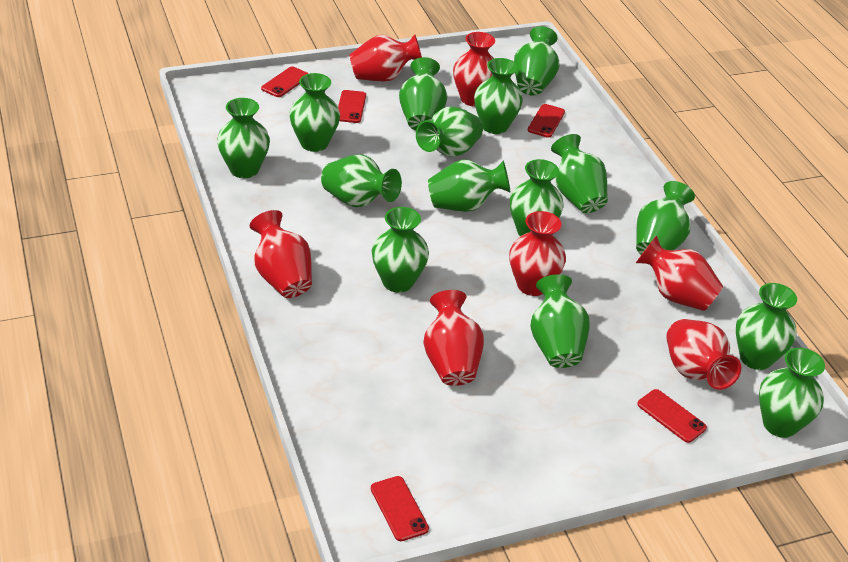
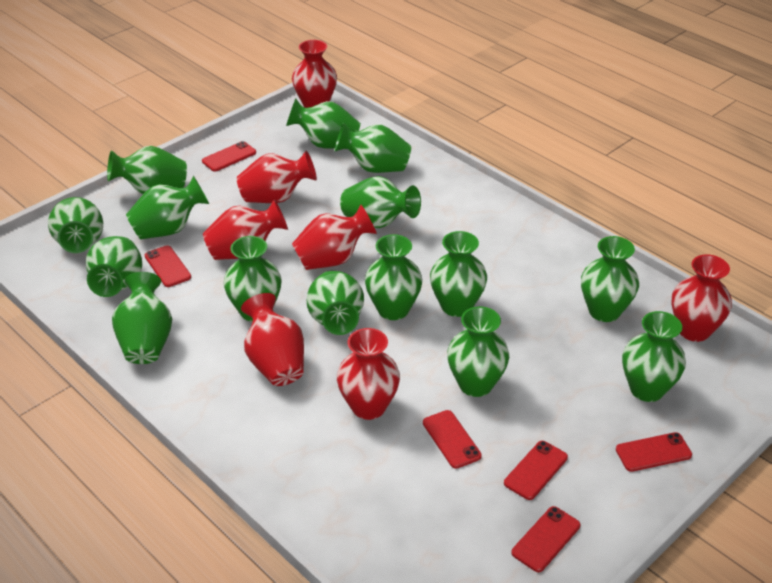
red phone: 5 -> 6

